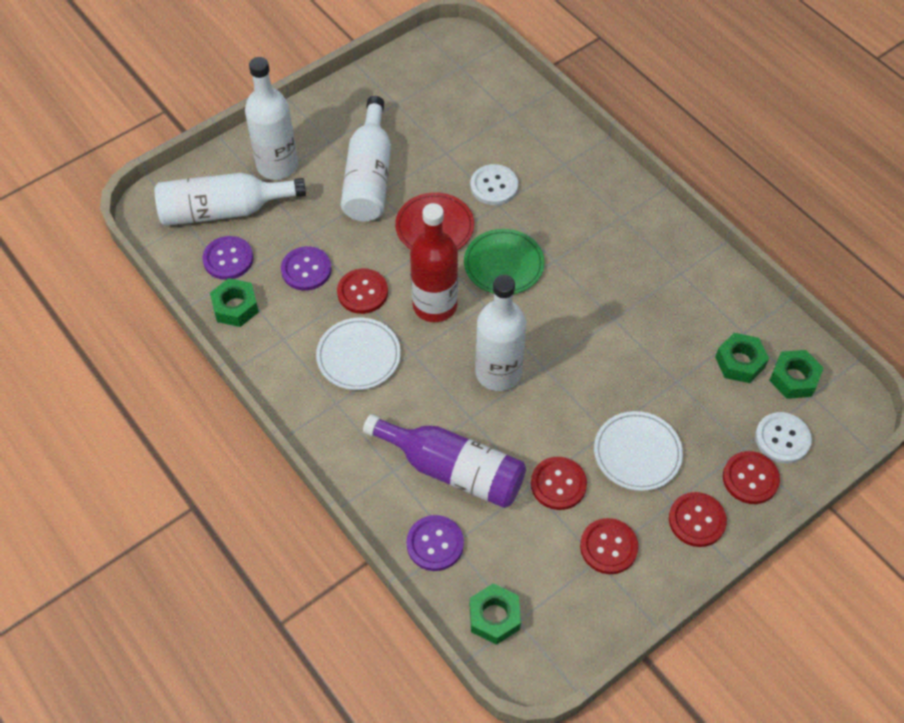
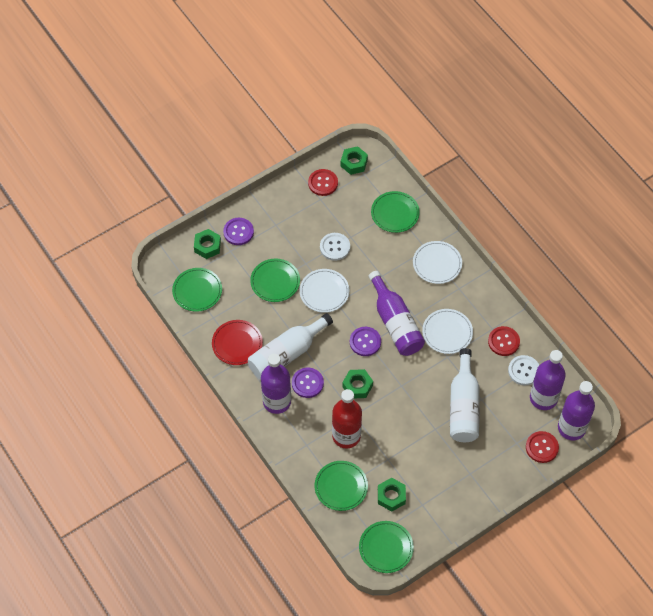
green plate: 1 -> 5
purple bottle: 1 -> 4
red button: 5 -> 3
white bottle: 4 -> 2
white plate: 2 -> 3

